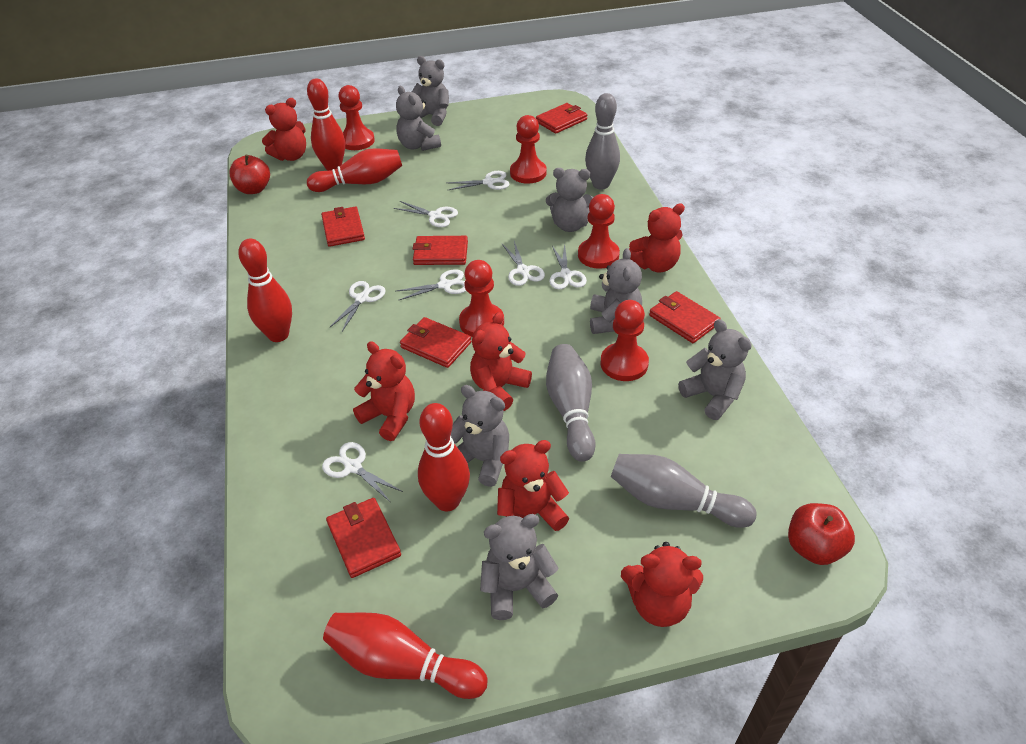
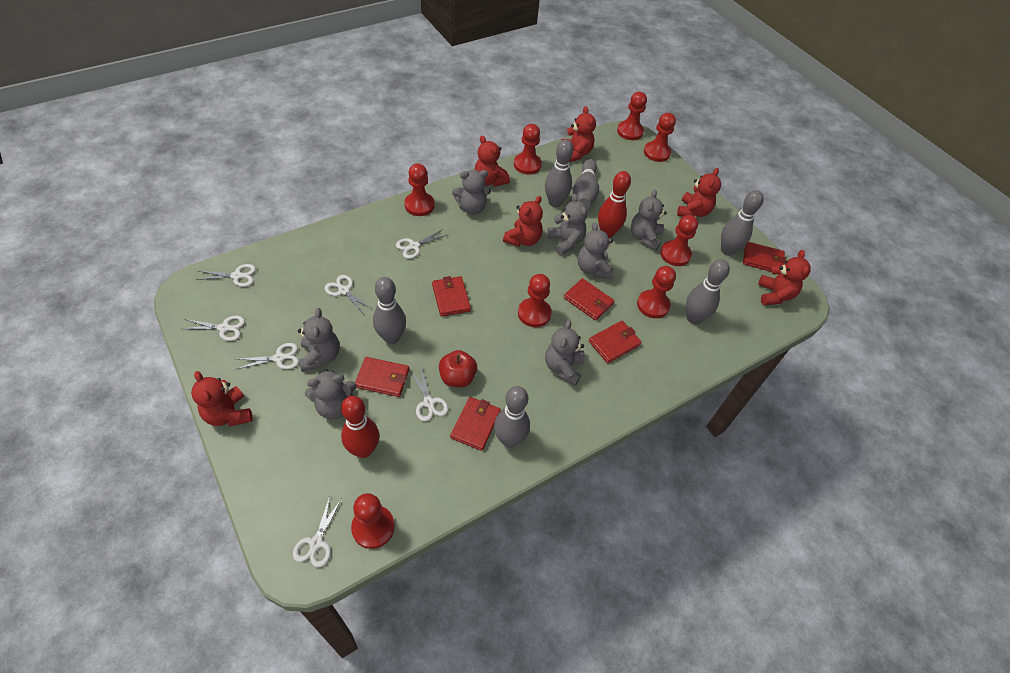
grey bowling pin: 3 -> 6
red apple: 2 -> 1
red bowling pin: 5 -> 2
red pawn: 5 -> 8

